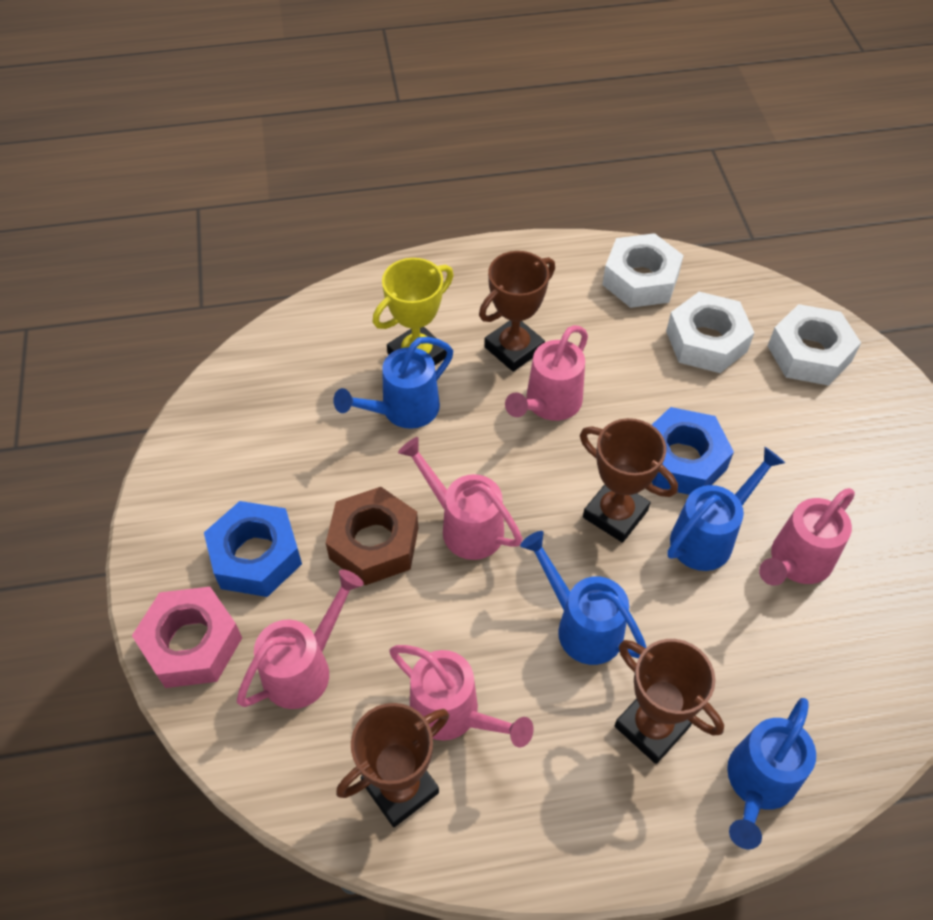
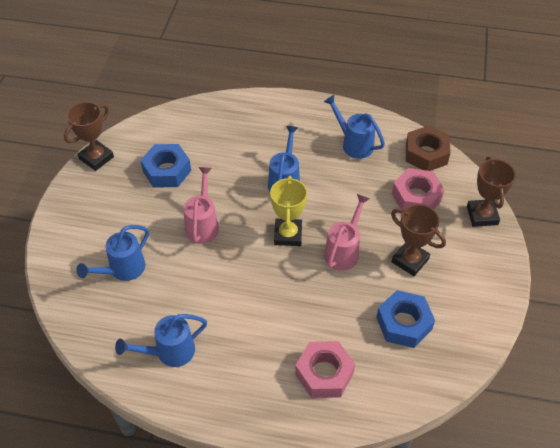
brown trophy: 4 -> 3
pink nut: 1 -> 2
pink watering can: 5 -> 2
white nut: 3 -> 0

